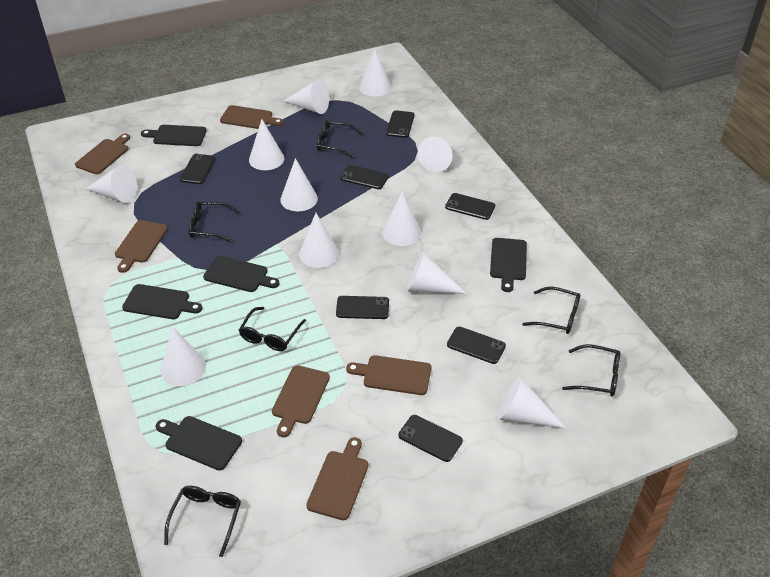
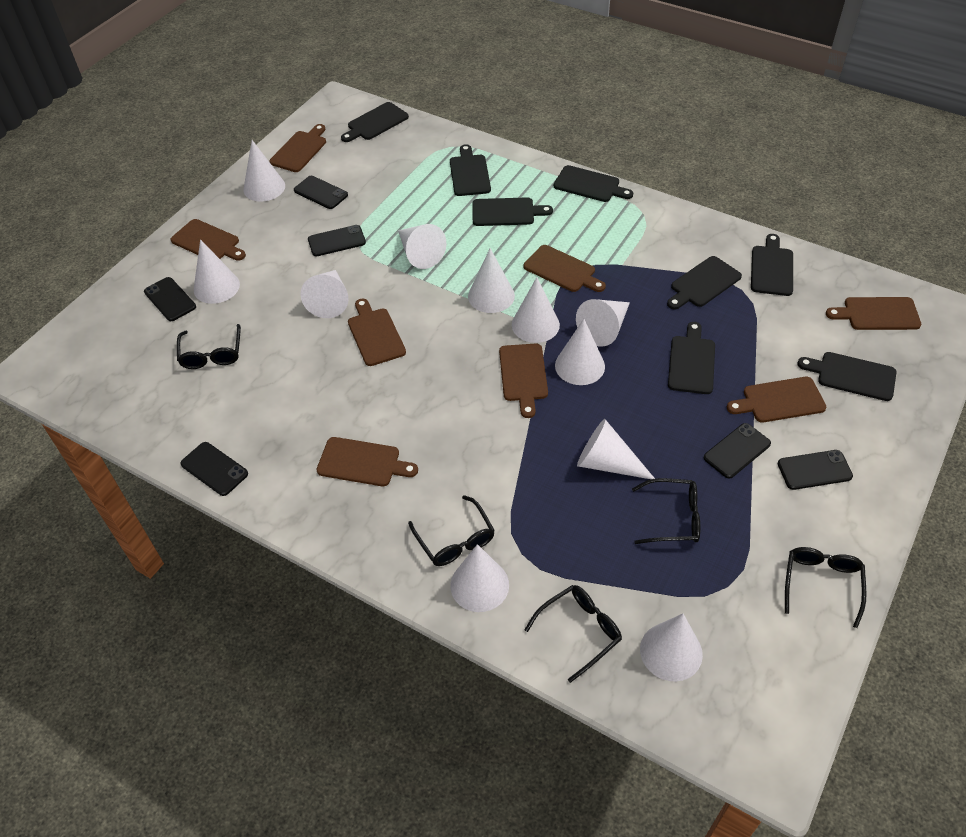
black cutting board: 5 -> 8
black glasses: 6 -> 5
black phone: 7 -> 6
brown cutting board: 6 -> 8

